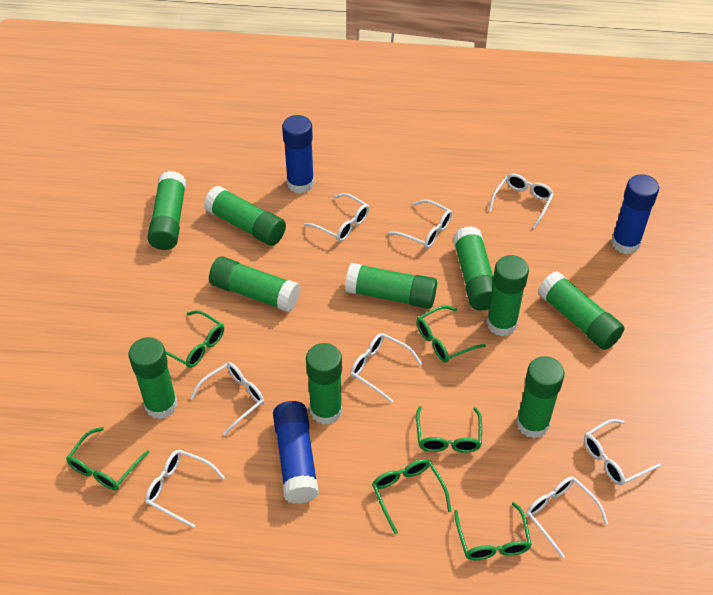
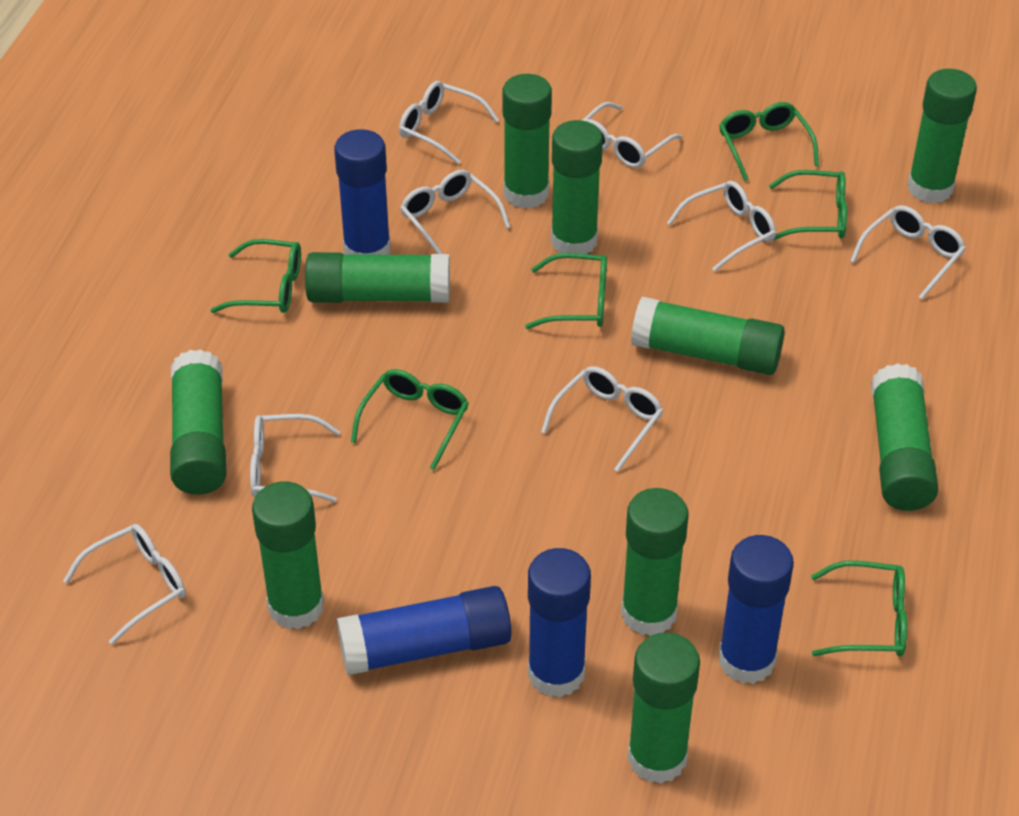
blue glue stick: 3 -> 4

